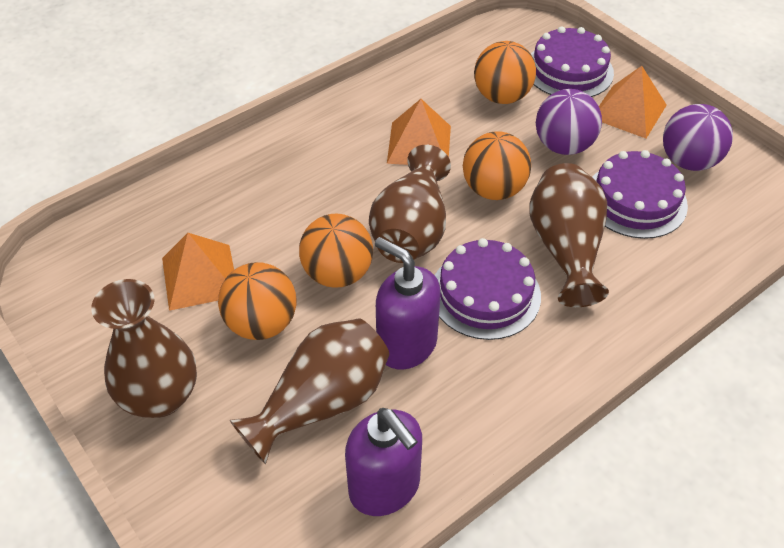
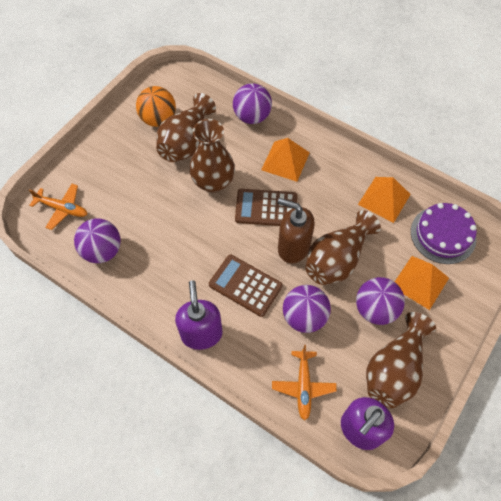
brown calculator: 0 -> 2
brown soap dispenser: 0 -> 1
orange ball: 4 -> 1
orange plane: 0 -> 2
purple ball: 2 -> 4
purple cake: 3 -> 1

